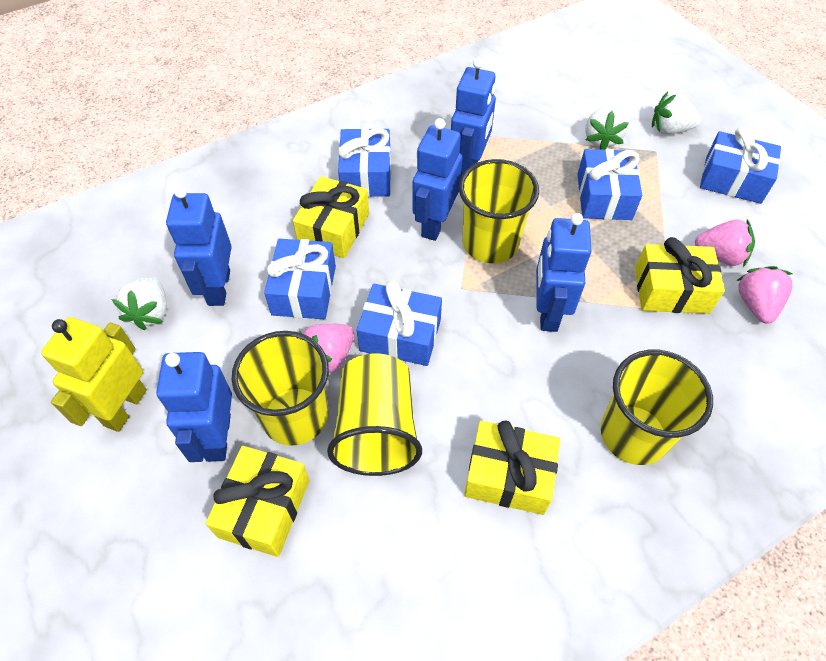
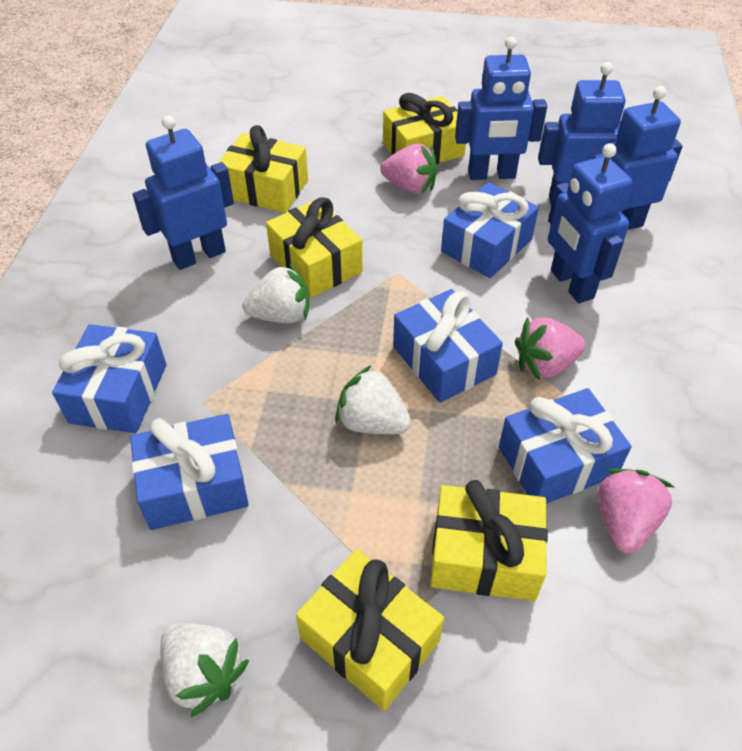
yellow cup: 4 -> 0
yellow gift: 4 -> 5
yellow robot: 1 -> 0

